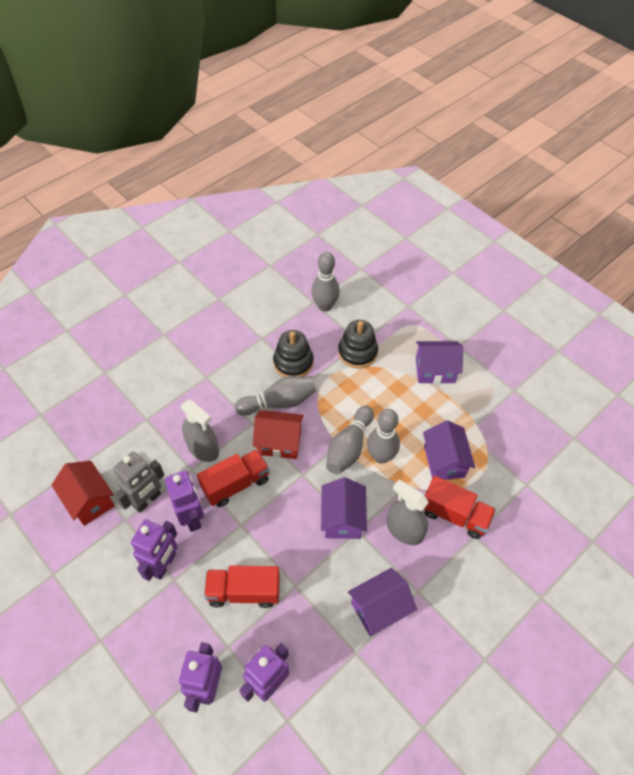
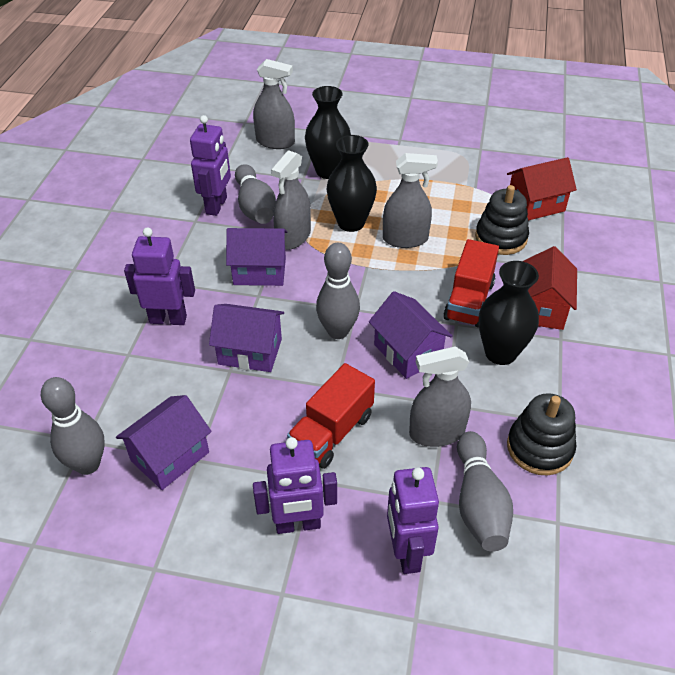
black vase: 0 -> 3
grey robot: 1 -> 0
grey spray bottle: 2 -> 4
red truck: 3 -> 2

